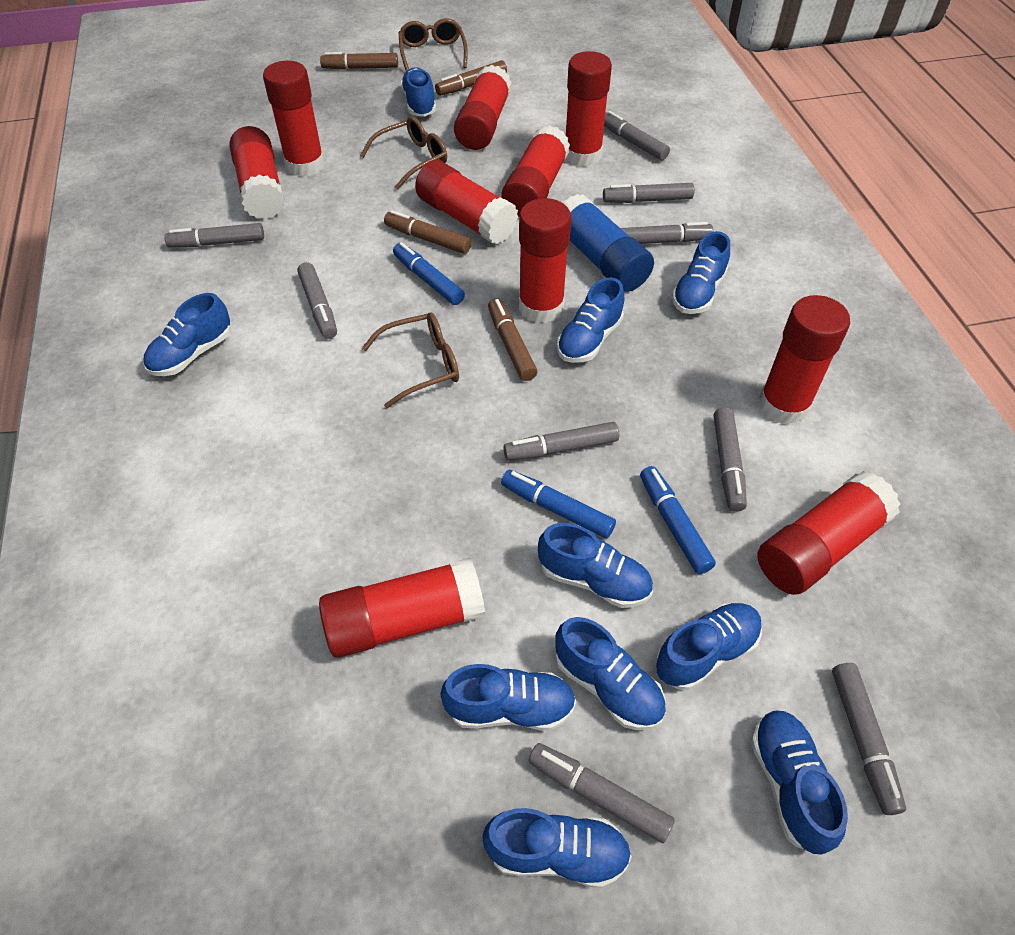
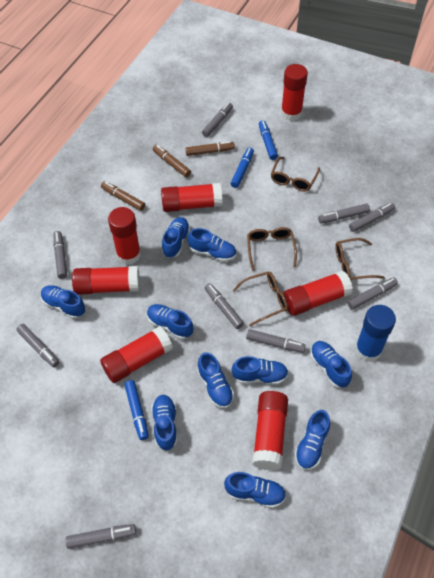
brown glasses: 3 -> 4
brown marker: 4 -> 3
red glue stick: 10 -> 7

